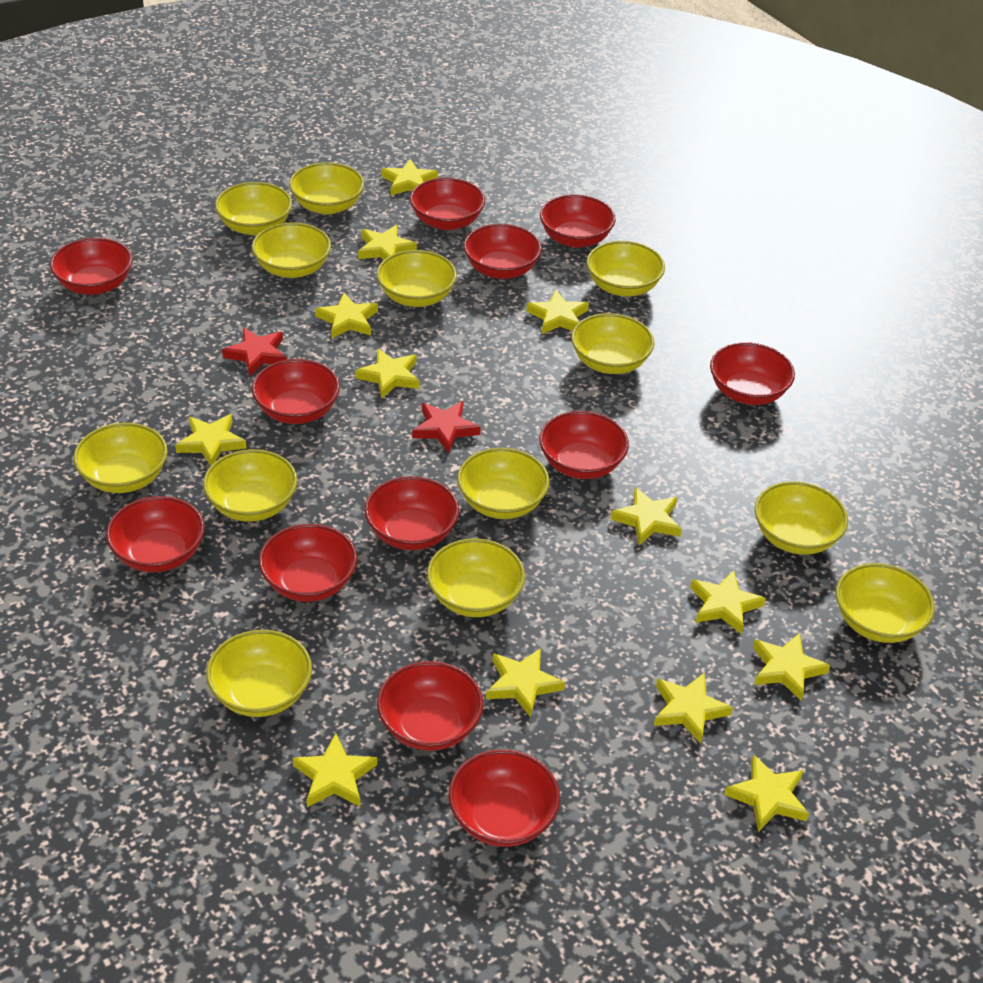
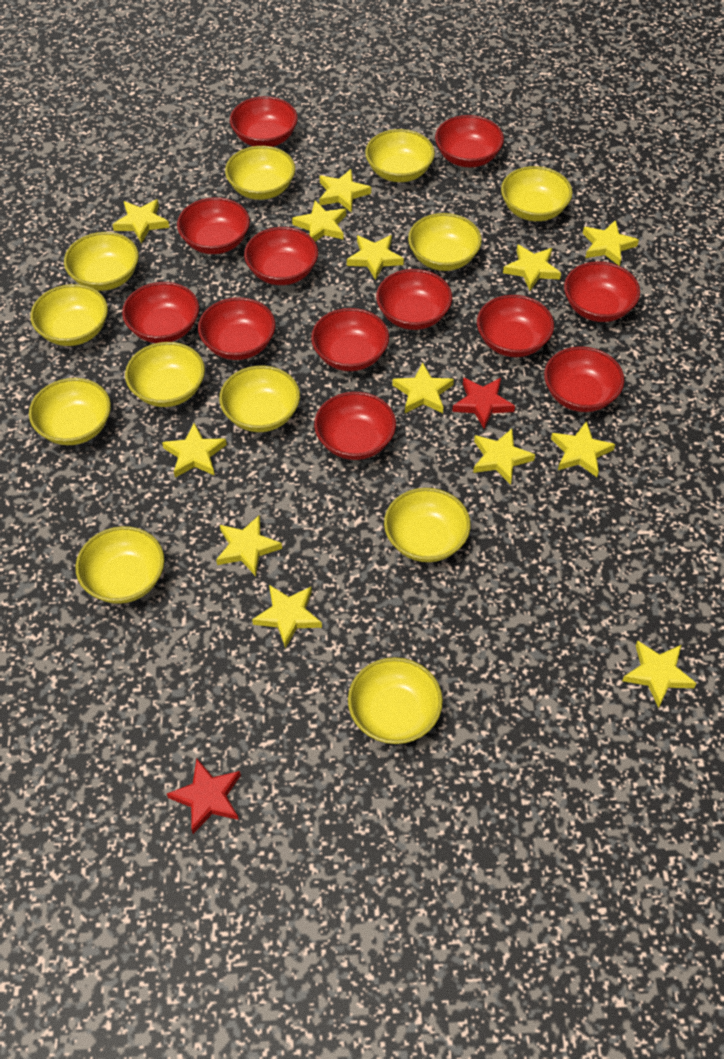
yellow bowl: 13 -> 12

